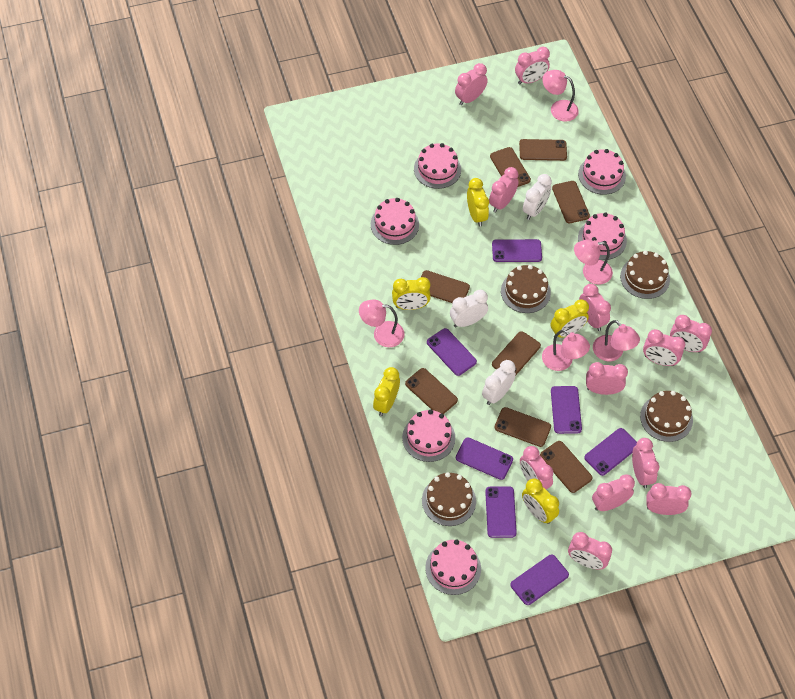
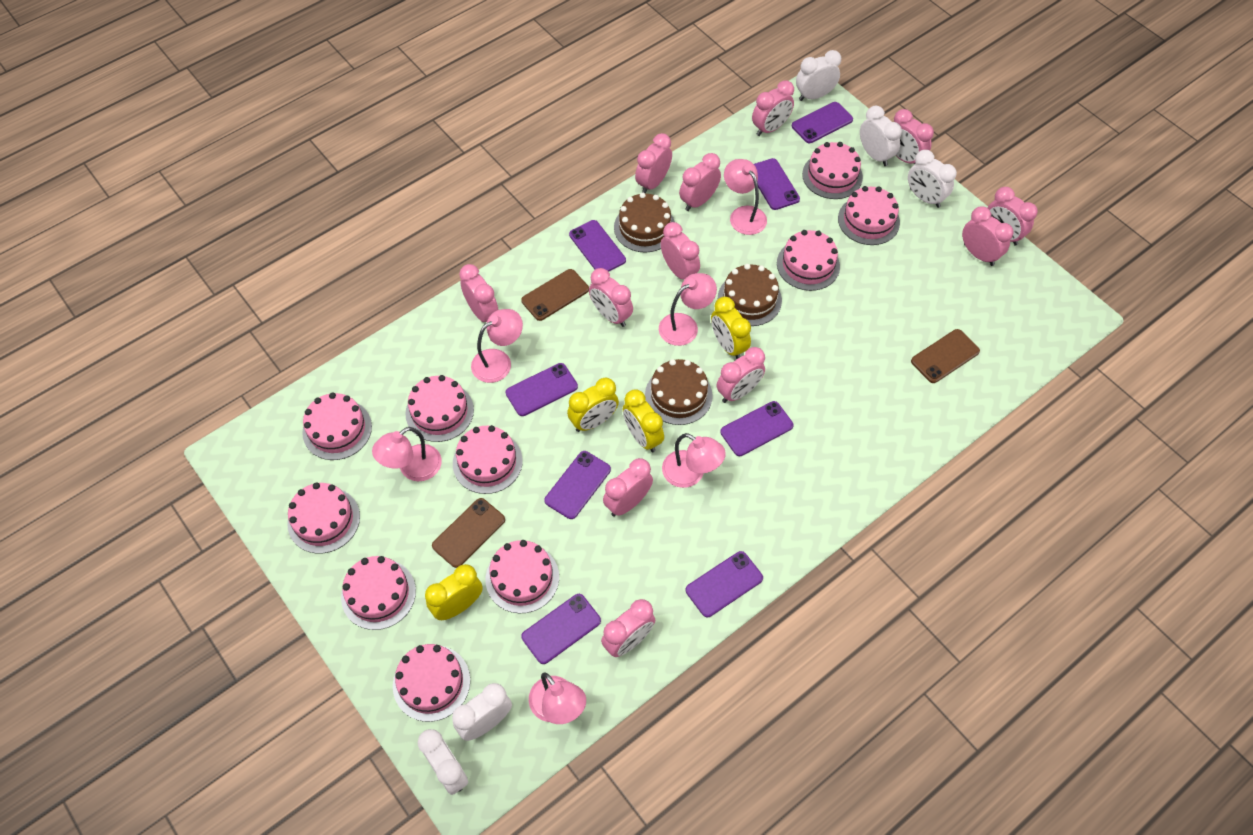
brown cake: 4 -> 3
brown phone: 8 -> 3
pink cake: 6 -> 10
pink lamp: 5 -> 6
purple phone: 7 -> 8
white clock: 3 -> 5
yellow clock: 5 -> 4

